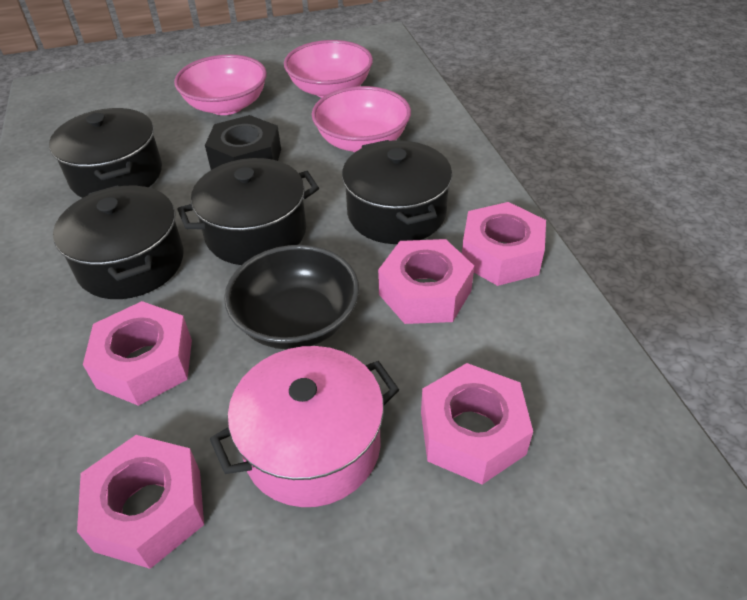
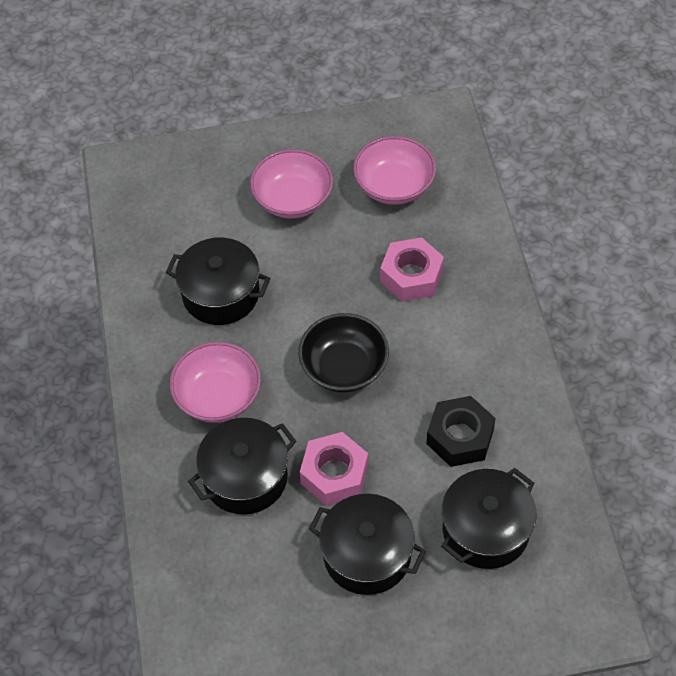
pink nut: 5 -> 2
pink pot: 1 -> 0

